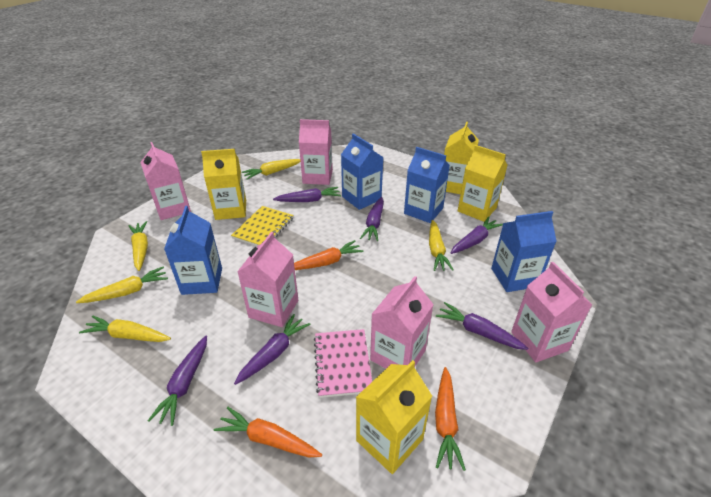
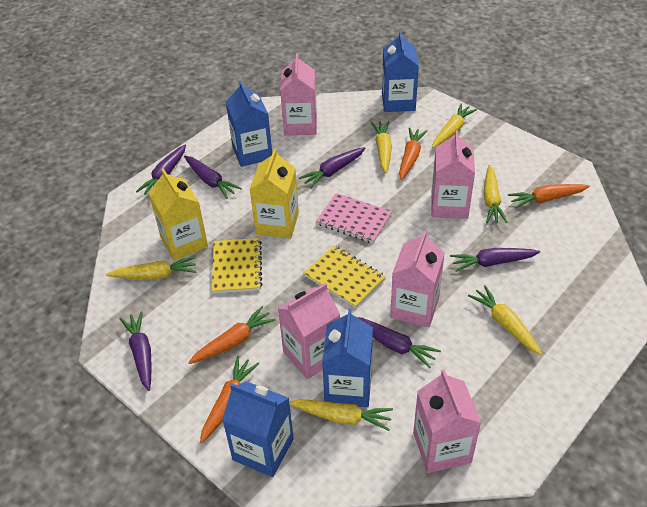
orange carrot: 3 -> 4
yellow carrot: 5 -> 6
yellow carton: 4 -> 2
yellow notebook: 1 -> 2

